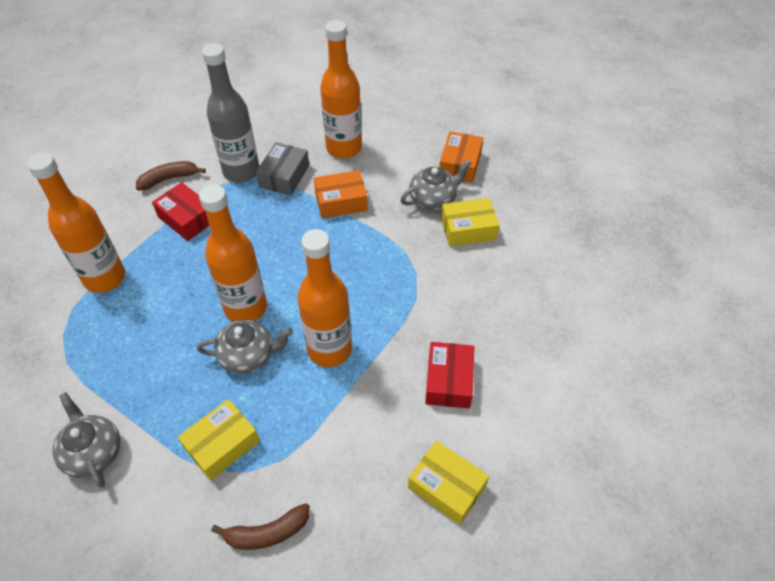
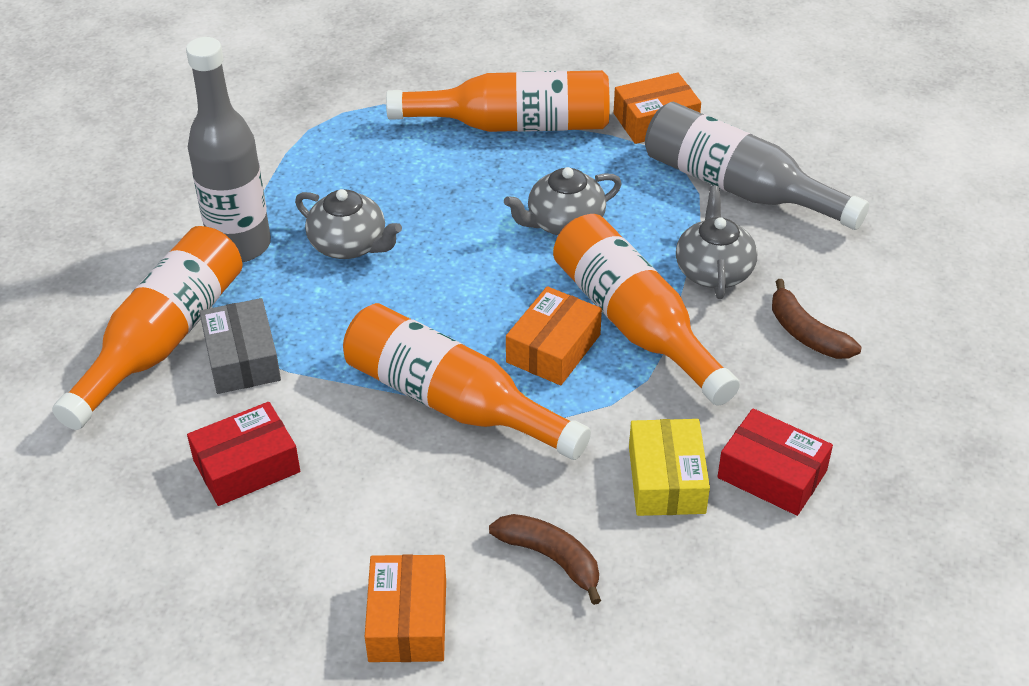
grey bottle: 1 -> 2
orange box: 2 -> 3
yellow box: 3 -> 1

